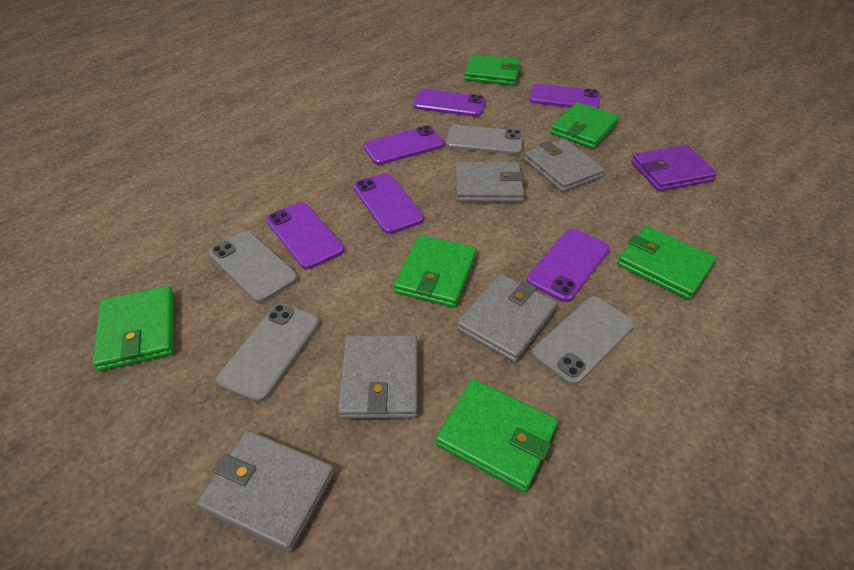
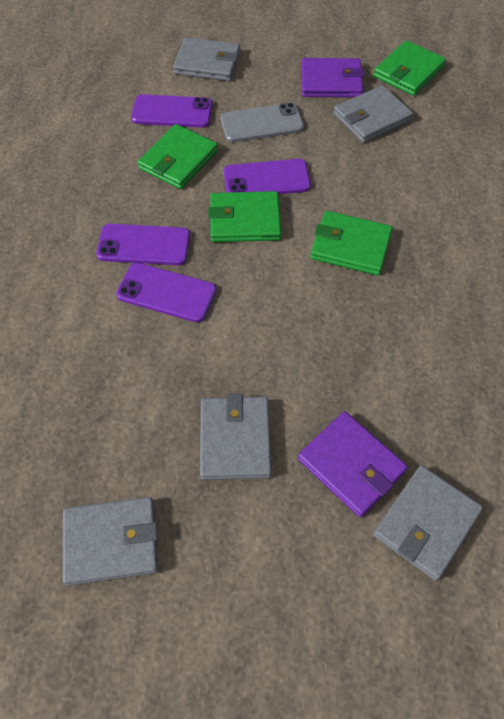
green wallet: 6 -> 4
grey phone: 4 -> 1
purple phone: 6 -> 4
purple wallet: 1 -> 2

